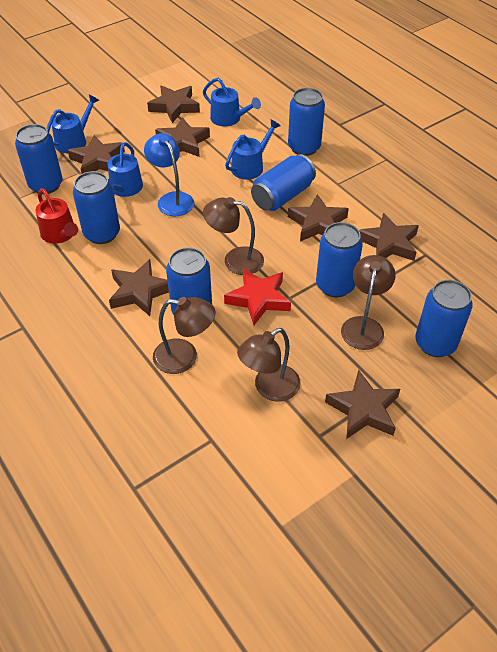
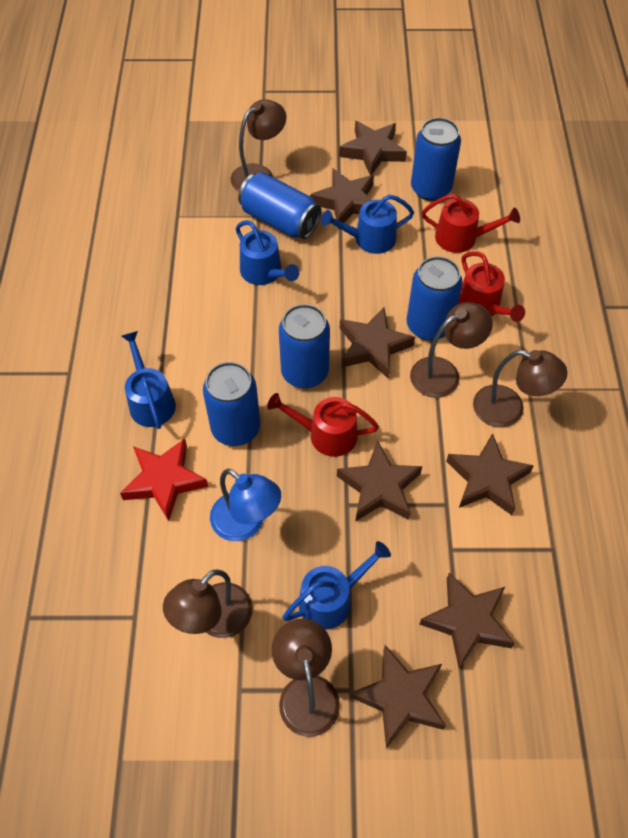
blue can: 7 -> 5
brown lamp: 4 -> 5
red watering can: 1 -> 3

